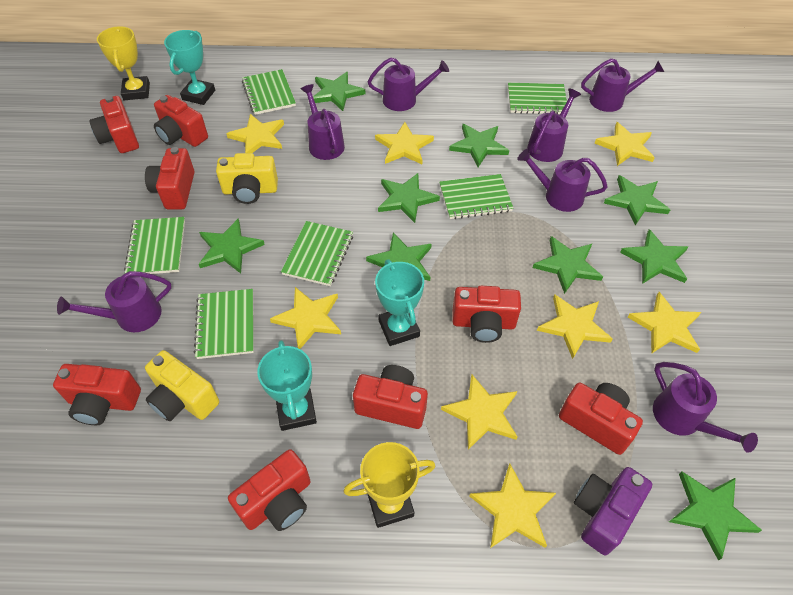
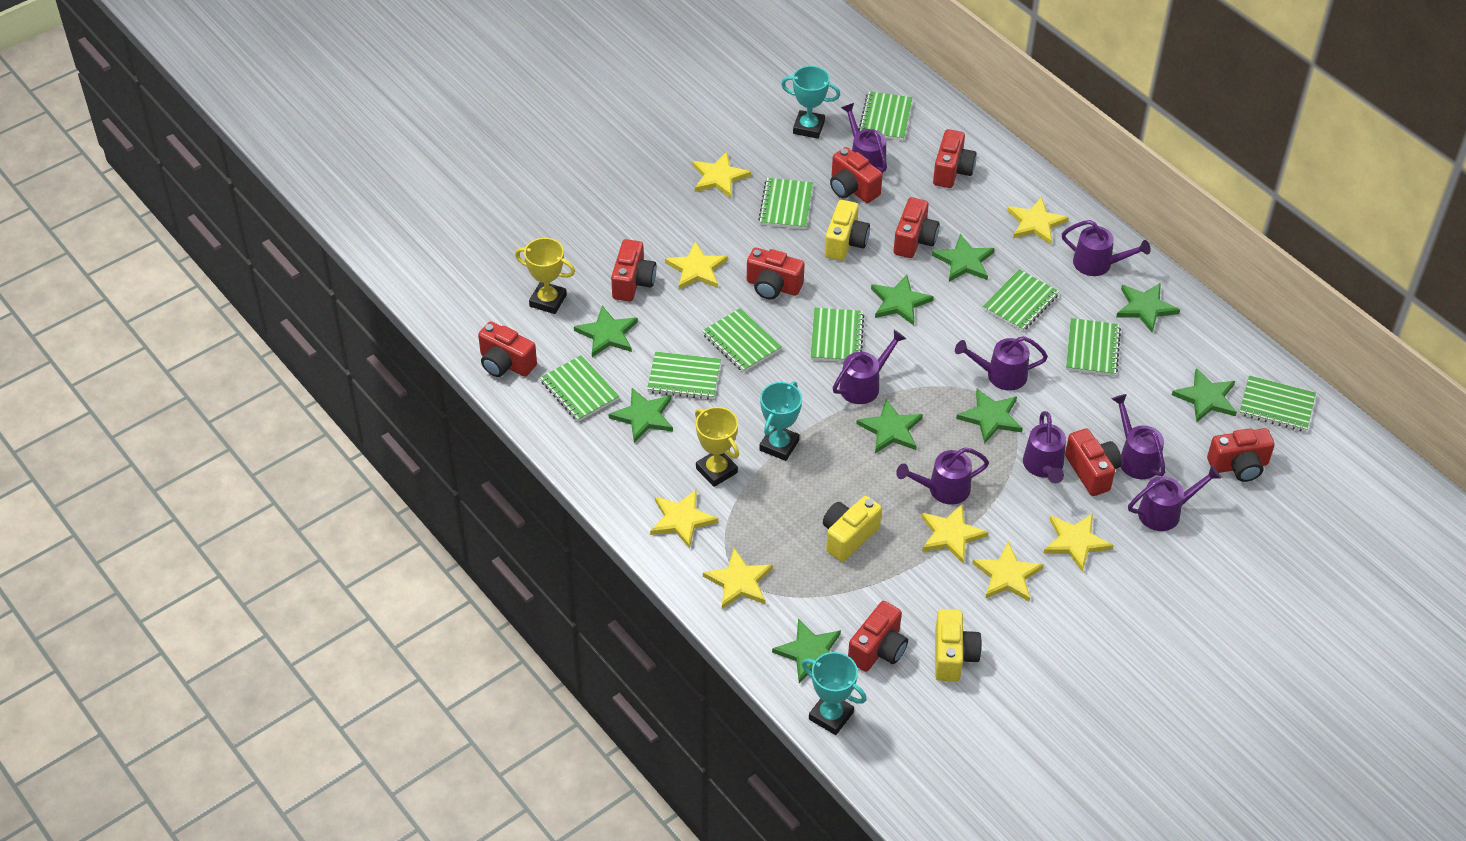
green notebook: 6 -> 9
purple camera: 1 -> 0
purple watering can: 7 -> 8
red camera: 8 -> 9
yellow camera: 2 -> 3

